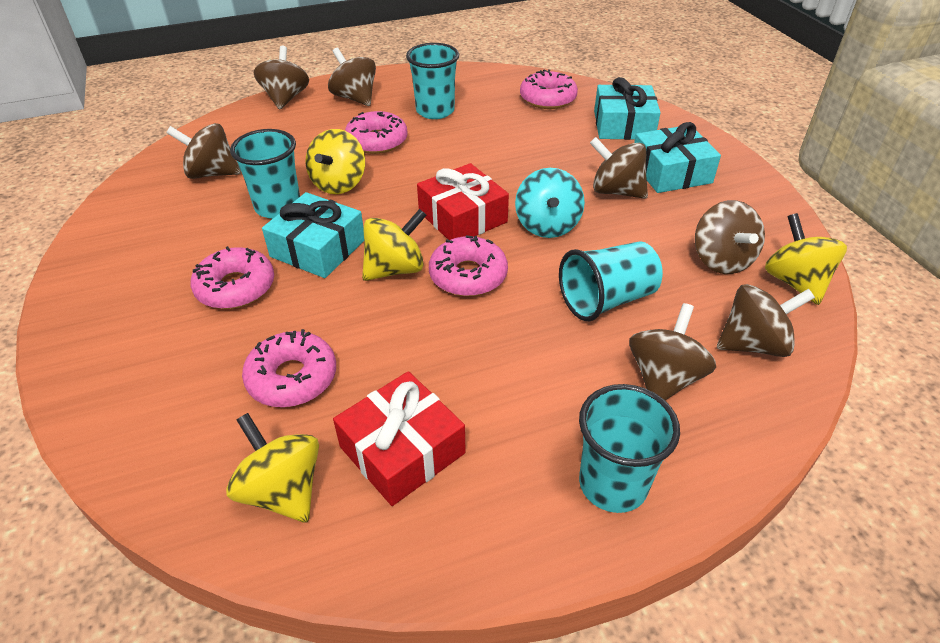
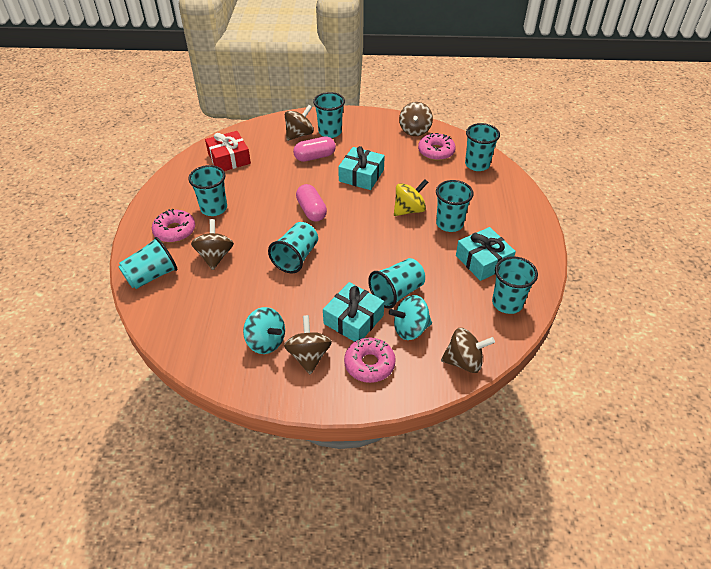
brown spinning top: 7 -> 5
pink capsule: 0 -> 2
pink donut: 5 -> 3
red gift: 2 -> 1
turquoise cup: 4 -> 8
turquoise spinning top: 1 -> 2
yellow spinning top: 4 -> 1

